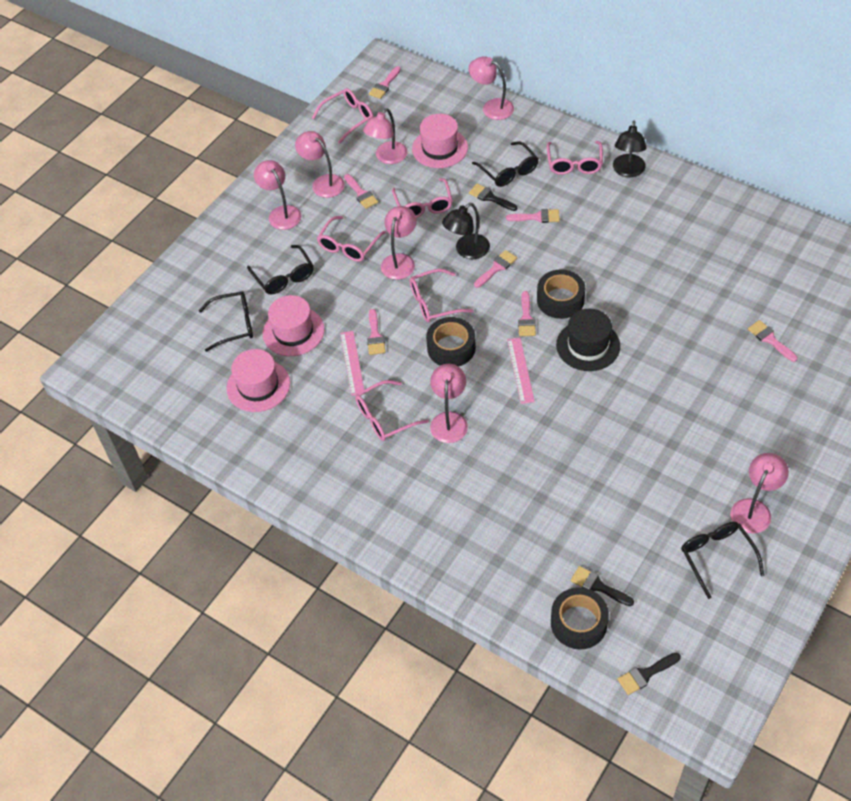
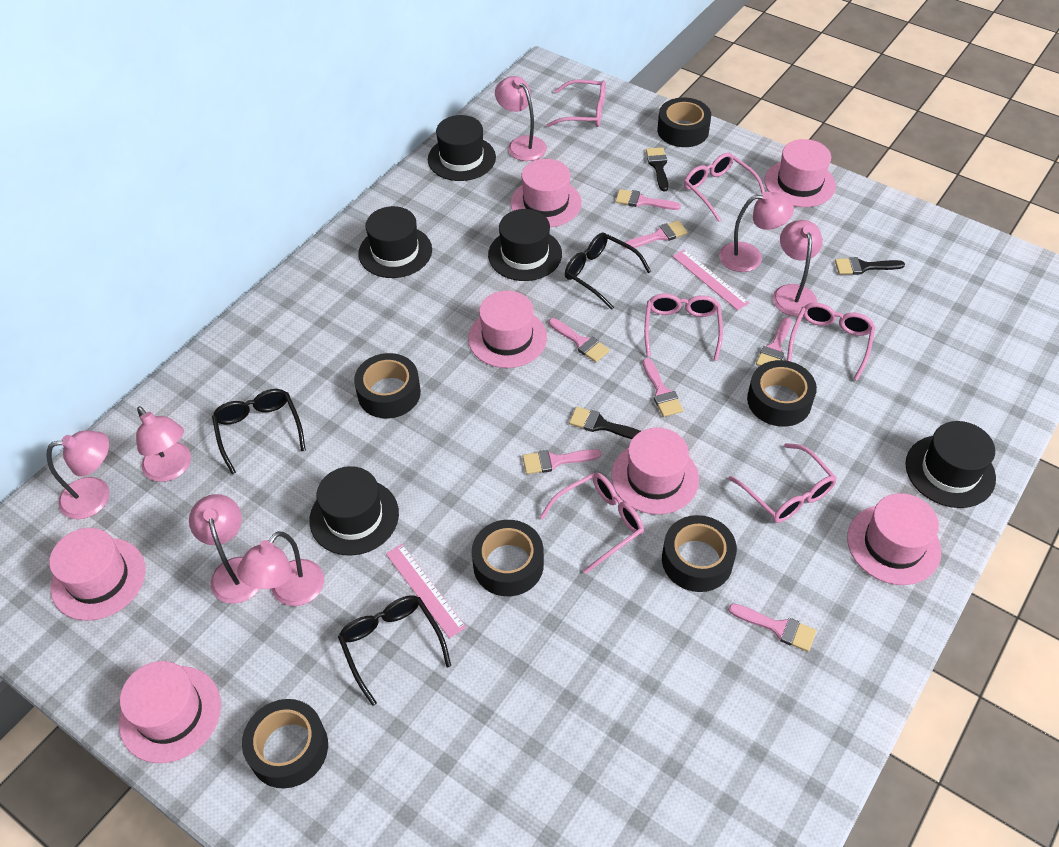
black glasses: 4 -> 3
black hat: 1 -> 5
black lamp: 2 -> 0
black tape: 3 -> 6
pink hat: 3 -> 7

